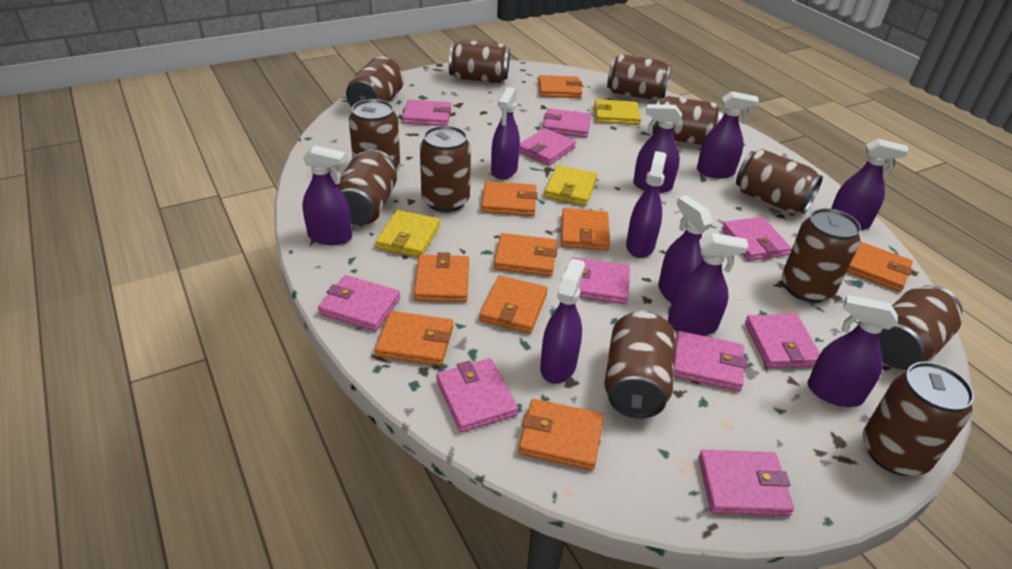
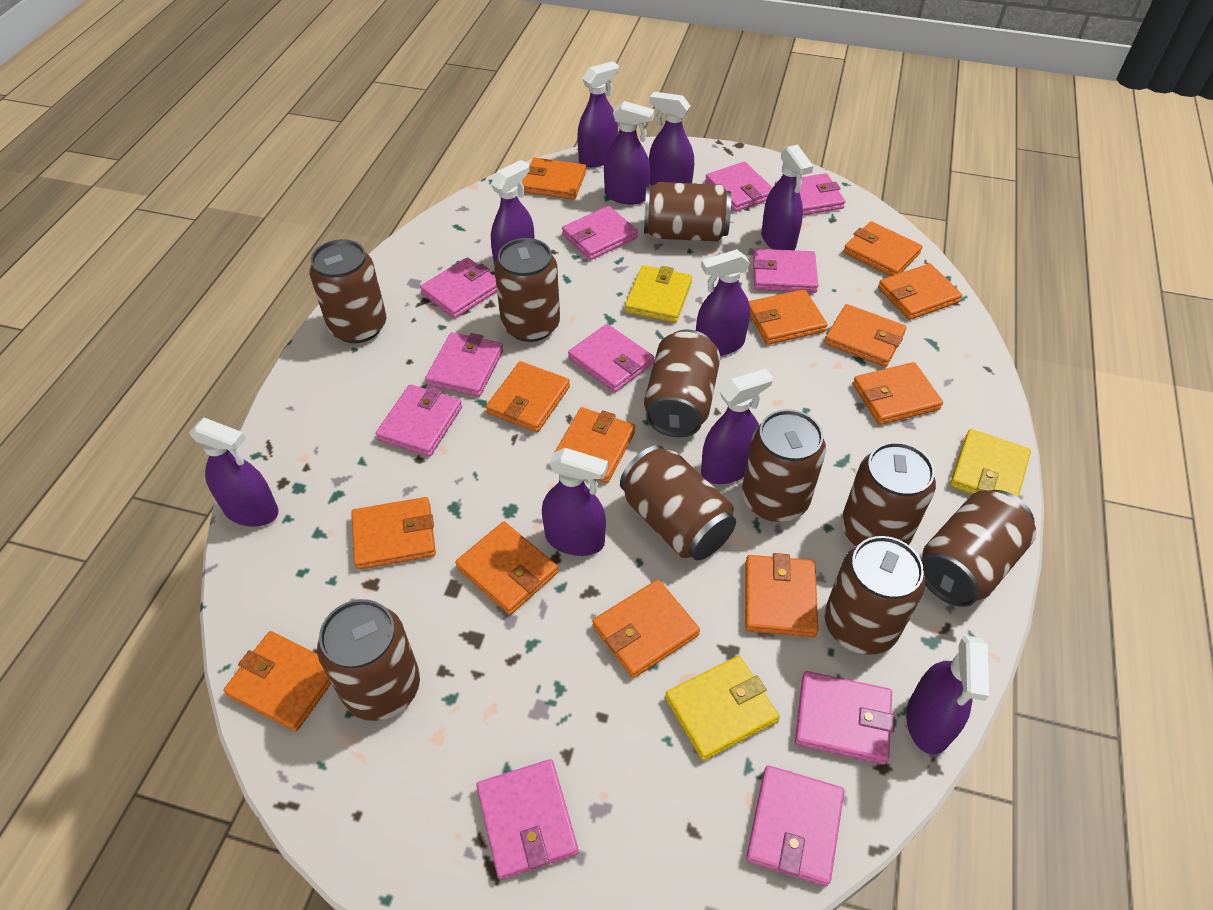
brown can: 12 -> 10
orange wallet: 9 -> 13
pink wallet: 10 -> 11

